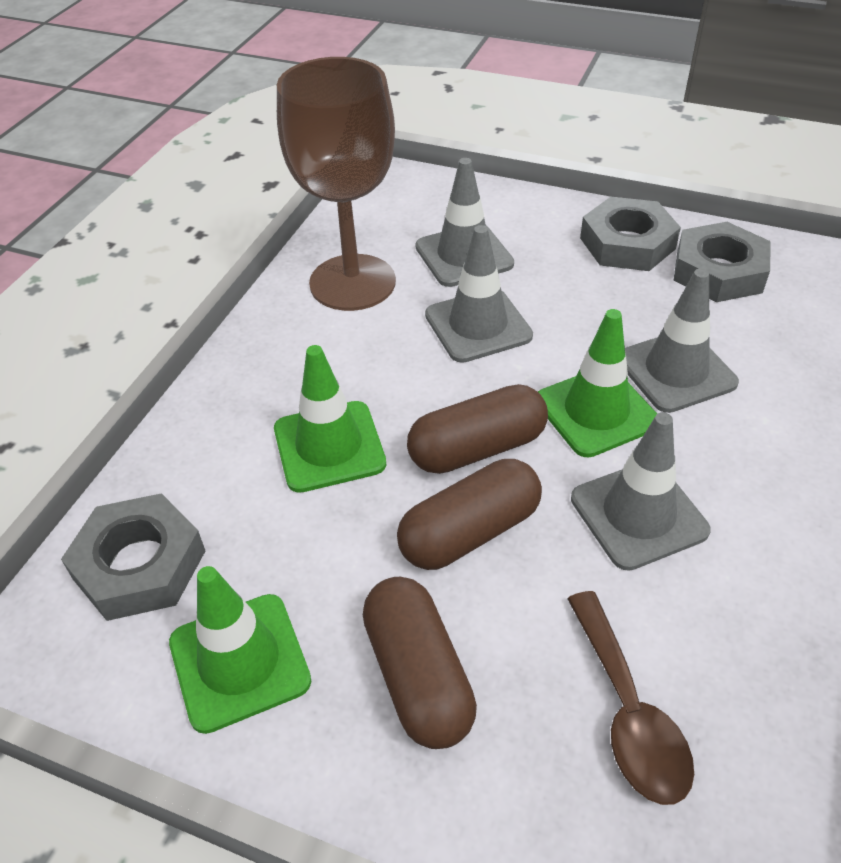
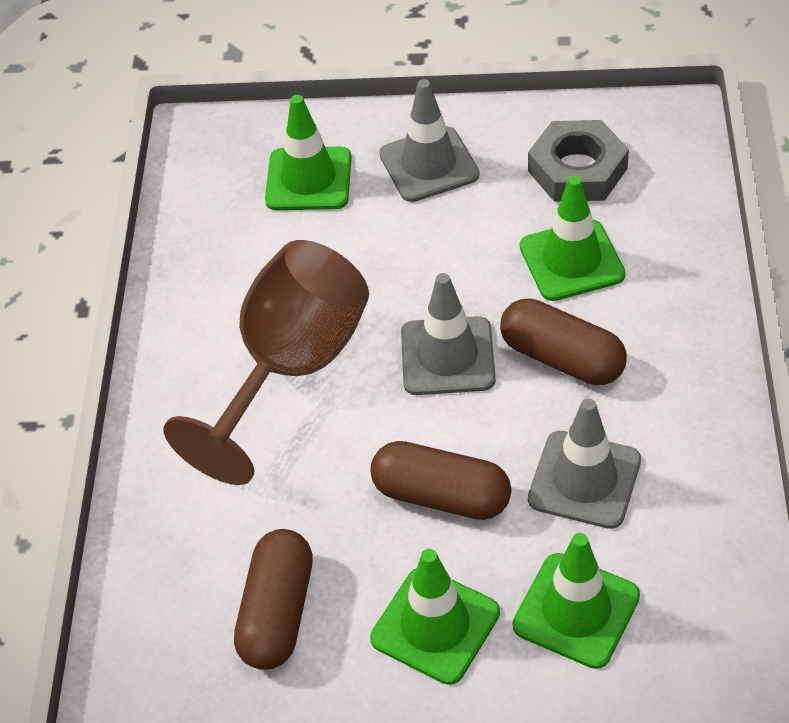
brown spoon: 1 -> 0
green traffic cone: 3 -> 4
grey nut: 3 -> 1
grey traffic cone: 4 -> 3

